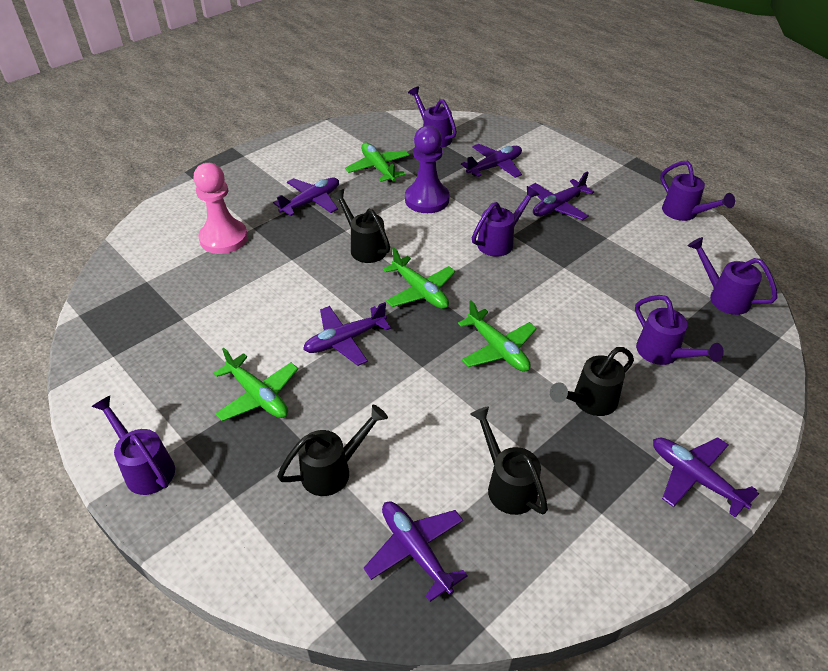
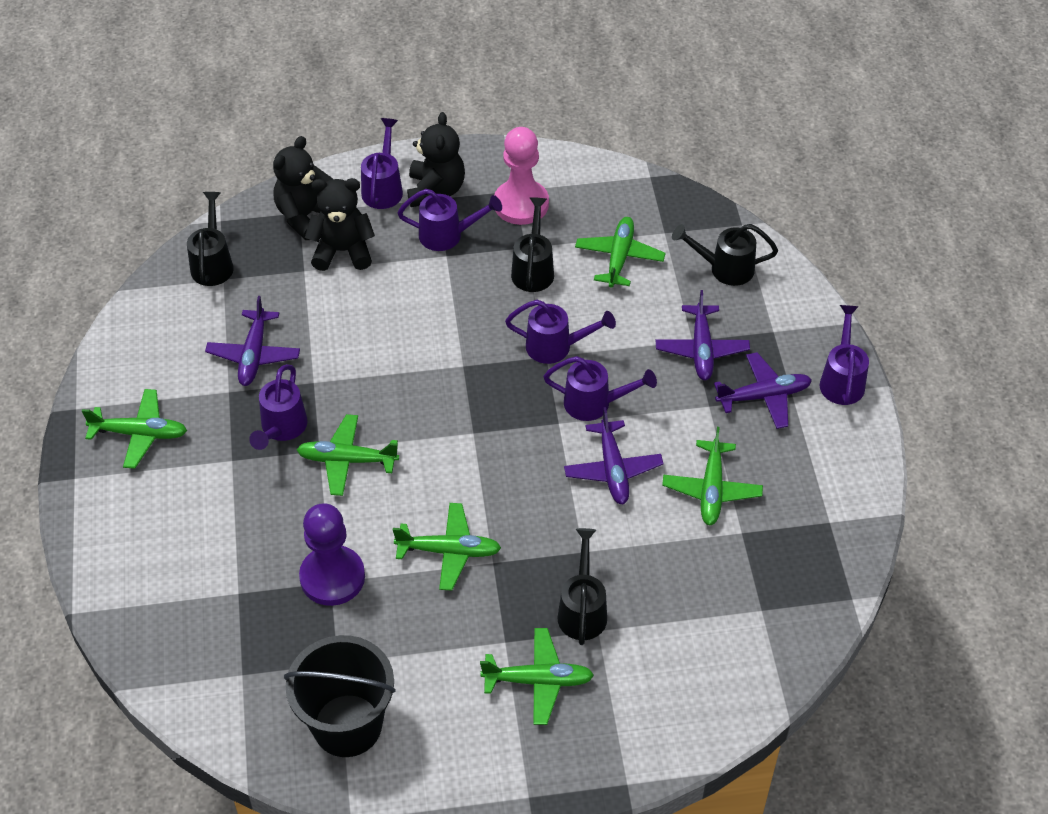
black bucket: 0 -> 1
black teddy bear: 0 -> 3
green plane: 4 -> 6
purple plane: 6 -> 4

